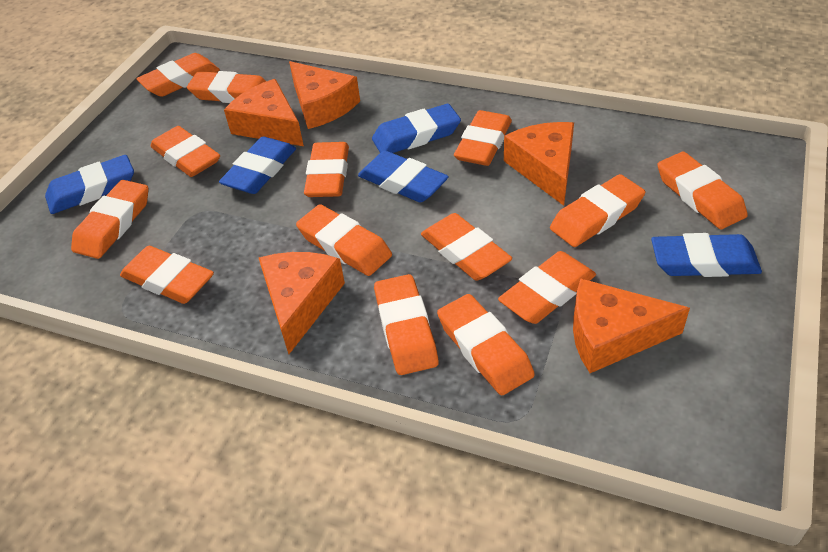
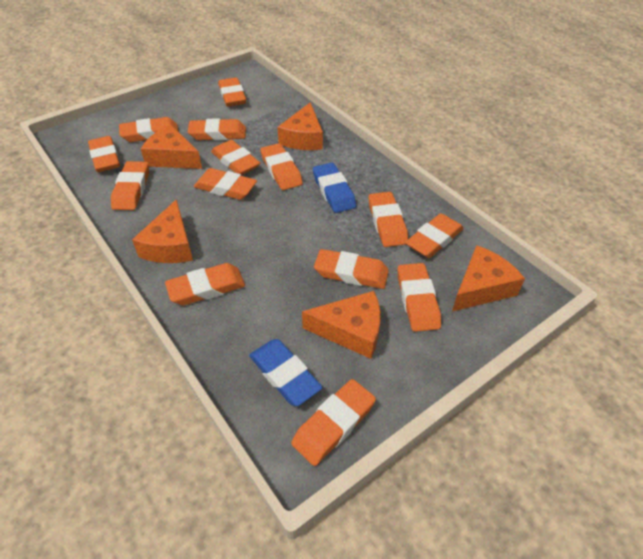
blue eraser: 5 -> 2

